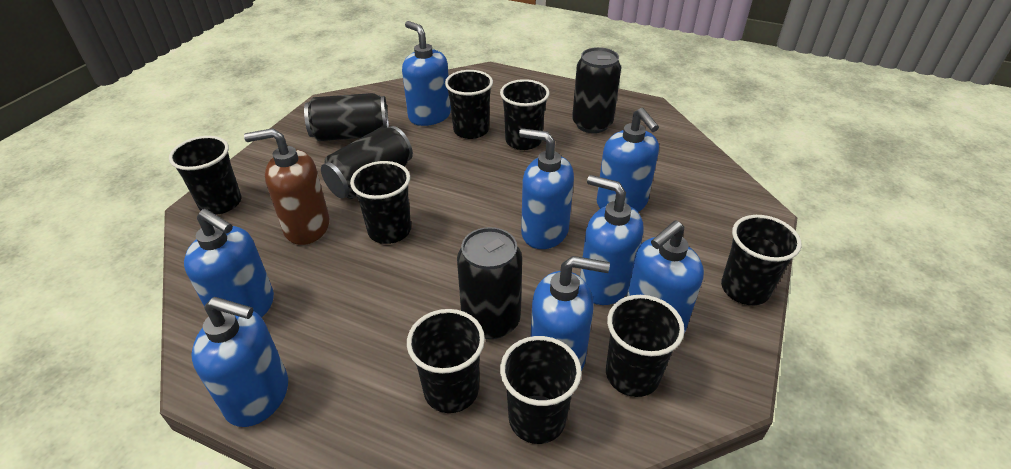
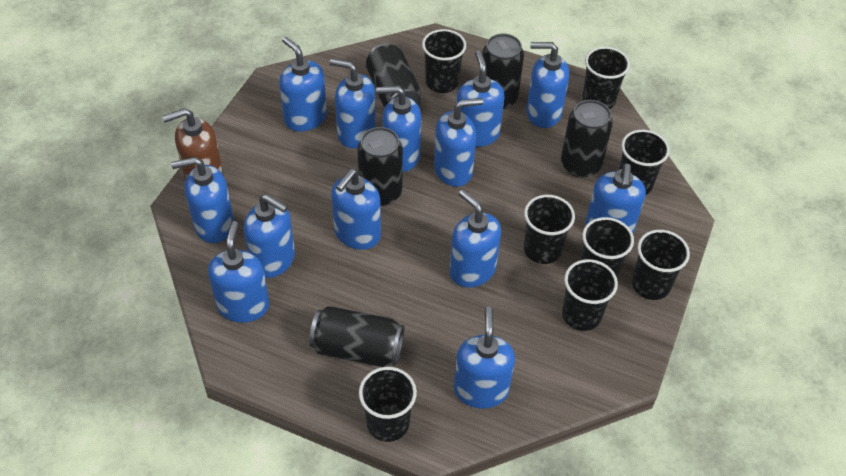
black can: 4 -> 5
blue soap dispenser: 8 -> 13

